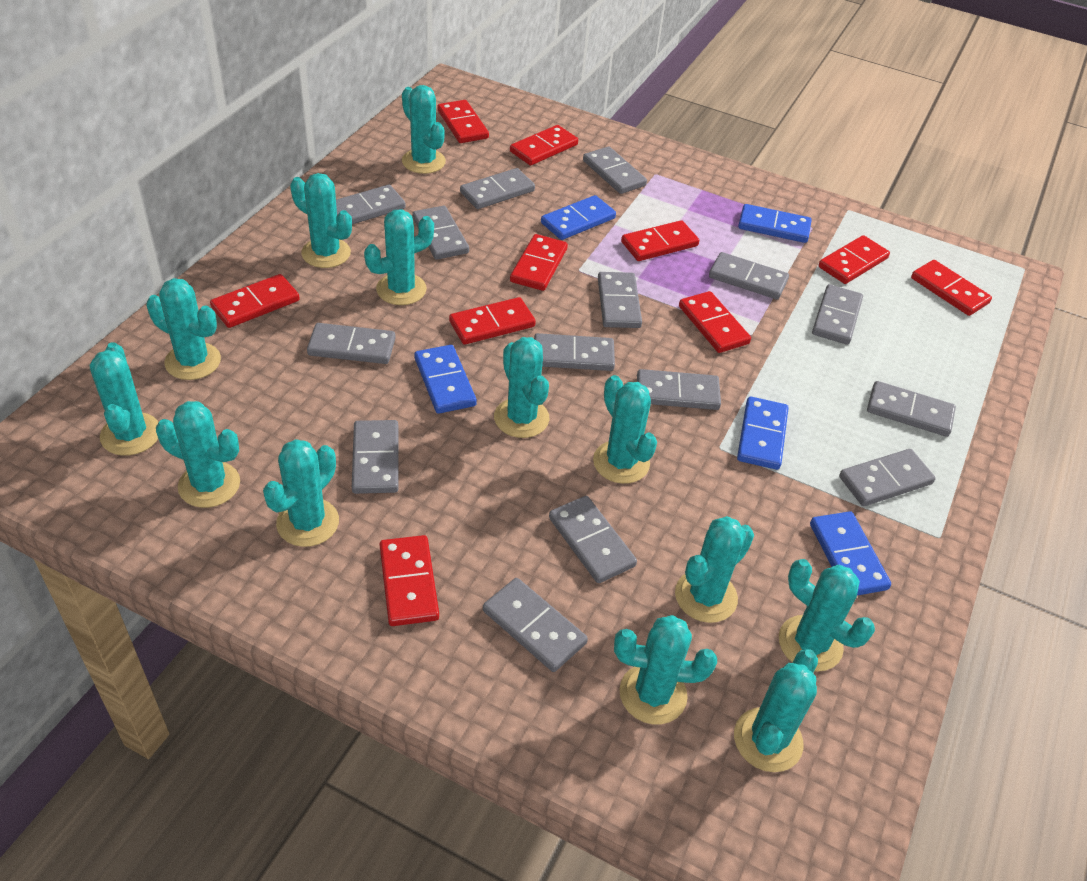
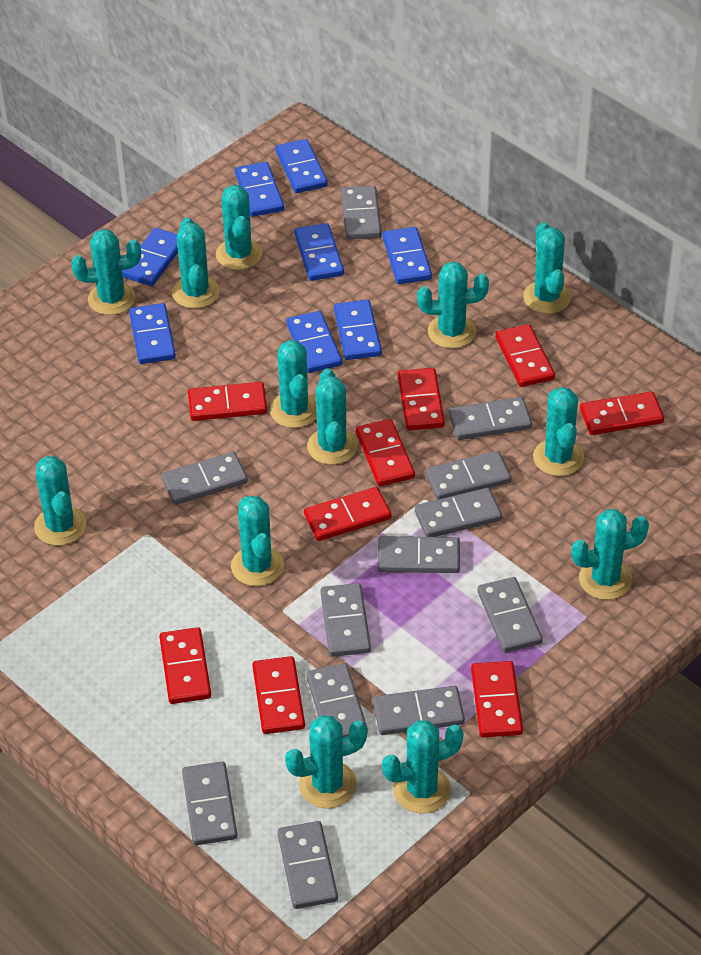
blue domino: 5 -> 8
grey domino: 15 -> 12
red domino: 10 -> 9

